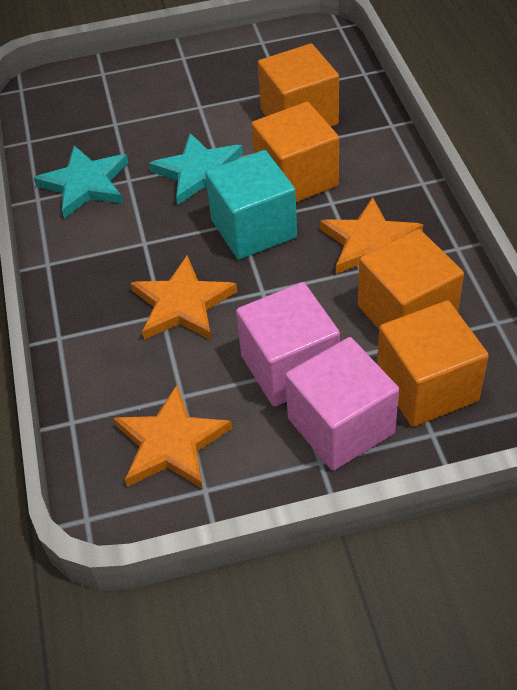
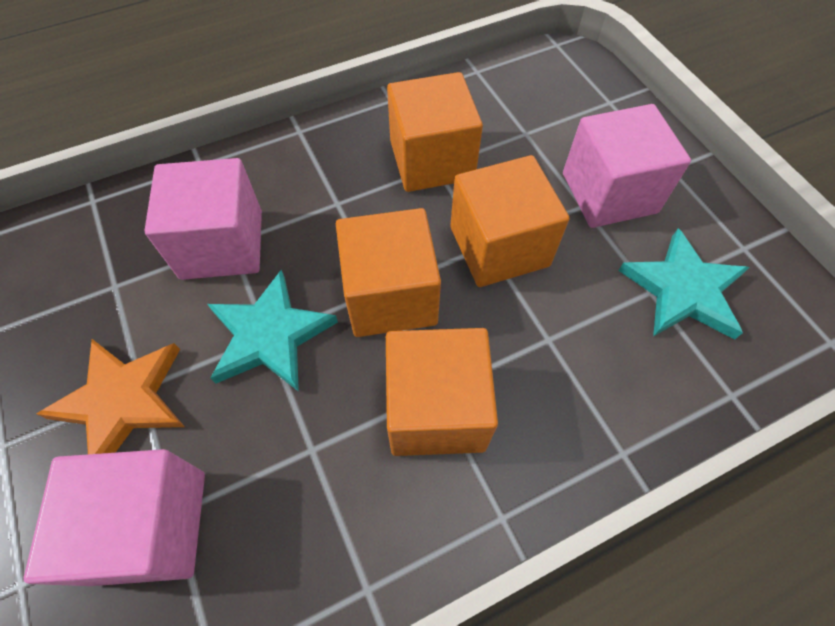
orange star: 3 -> 1
pink cube: 2 -> 3
turquoise cube: 1 -> 0

